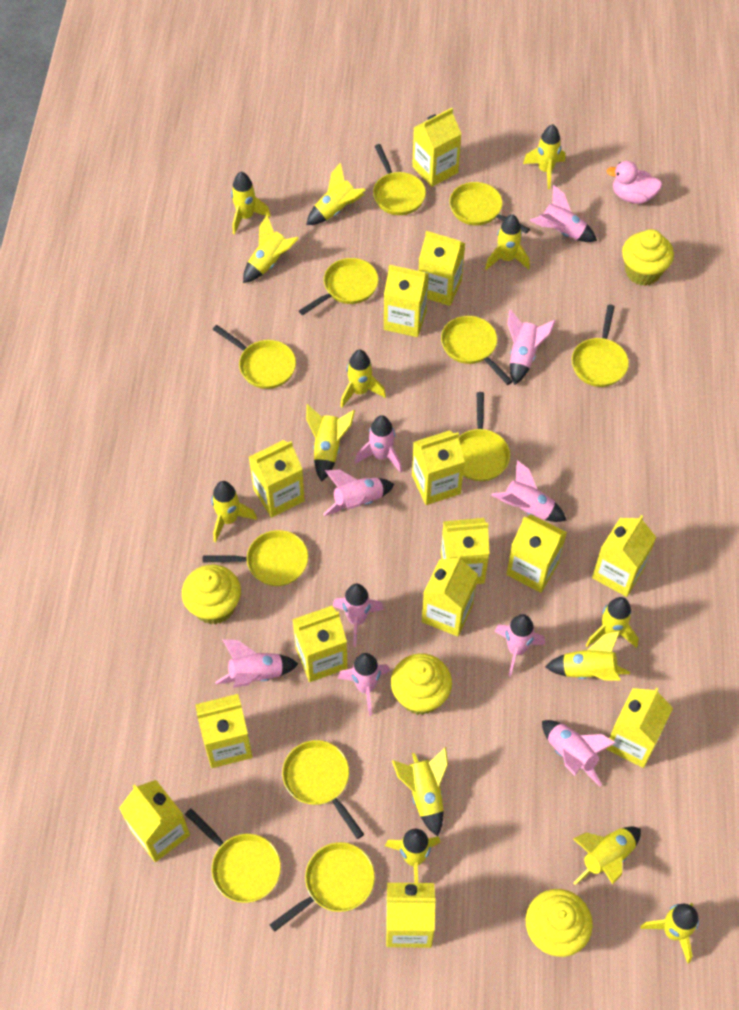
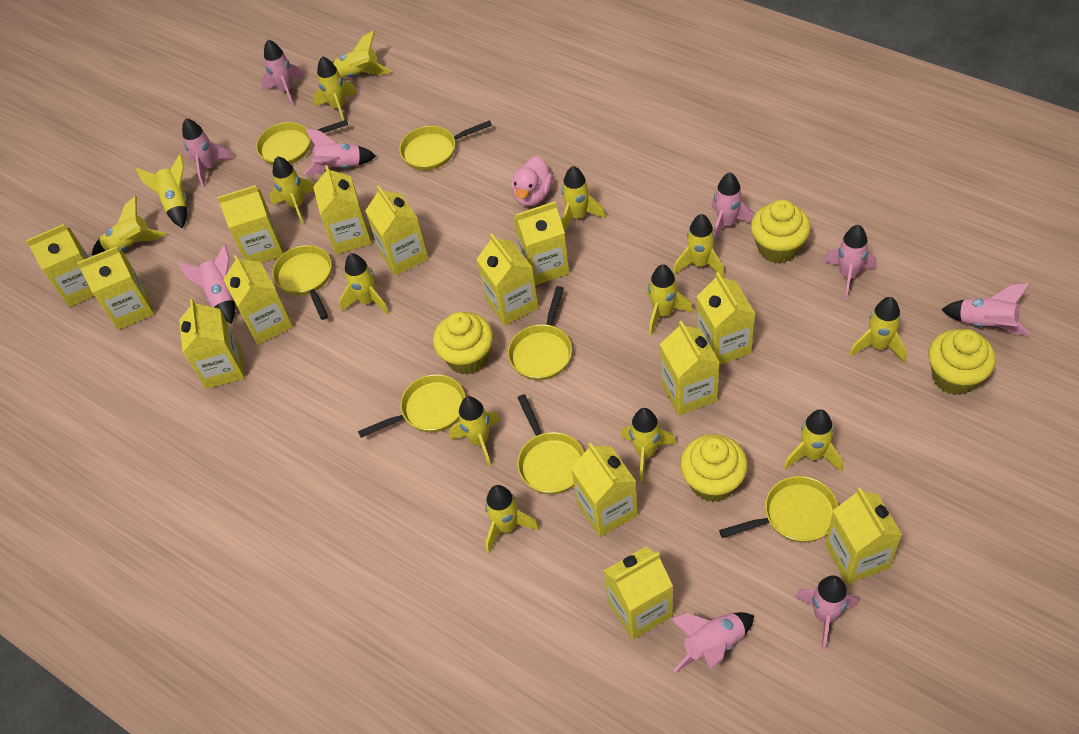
pink rocket: 10 -> 9
yellow pan: 11 -> 7

